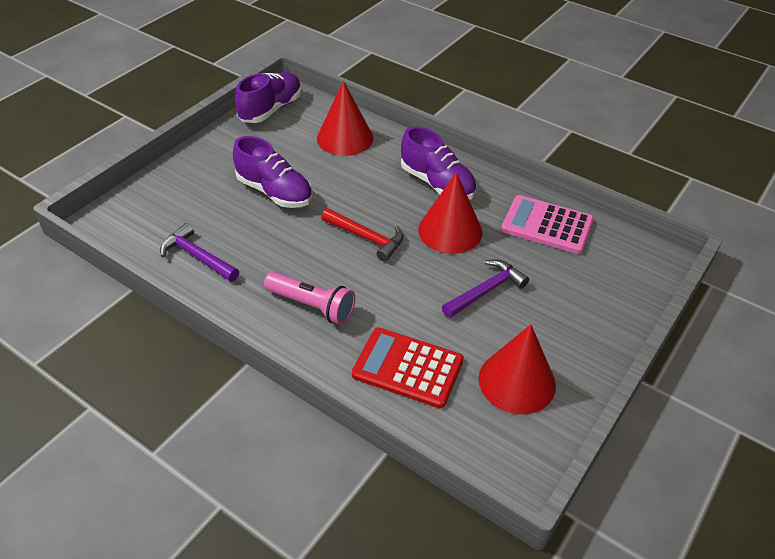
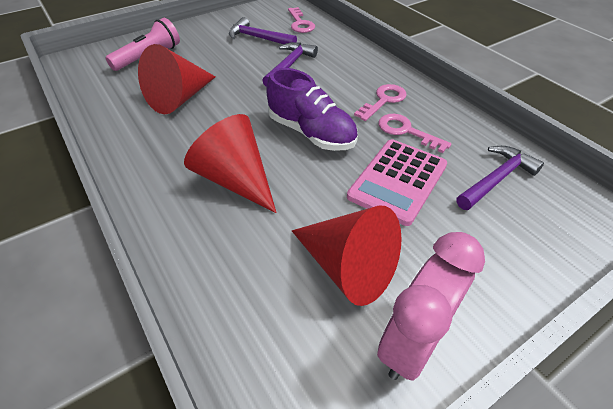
pink clock: 0 -> 1
pink key: 0 -> 3
purple hammer: 2 -> 3
purple shoe: 3 -> 1
red calculator: 1 -> 0
red hammer: 1 -> 0

